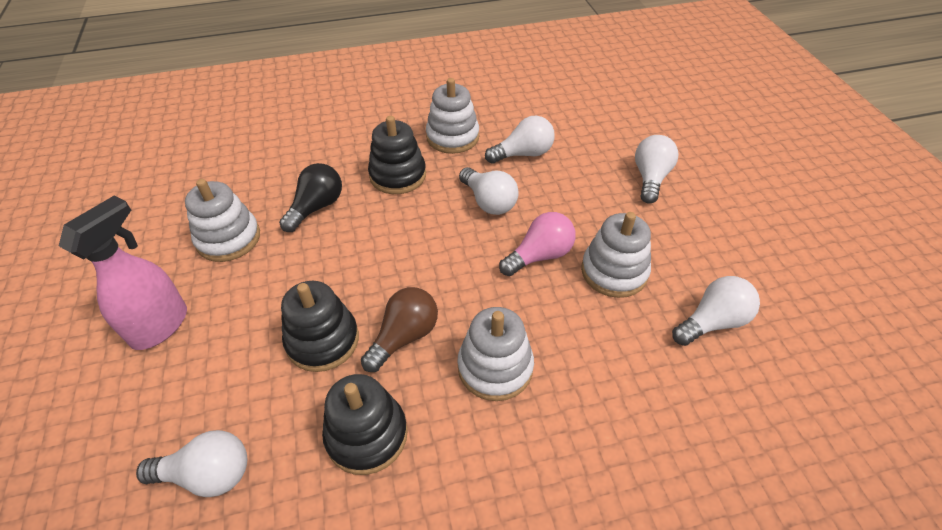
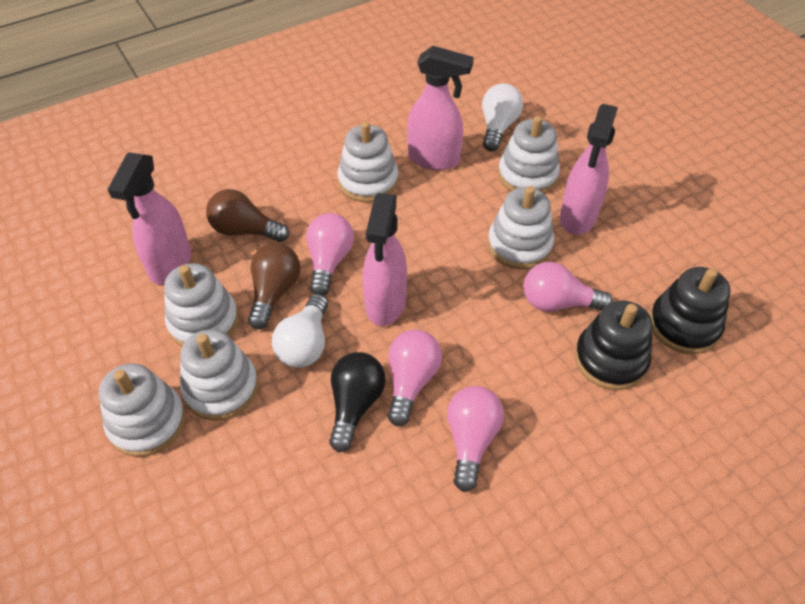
black stacking toy: 3 -> 2
brown light bulb: 1 -> 2
pink light bulb: 1 -> 4
pink spray bottle: 1 -> 4
white light bulb: 5 -> 2
white stacking toy: 4 -> 6

